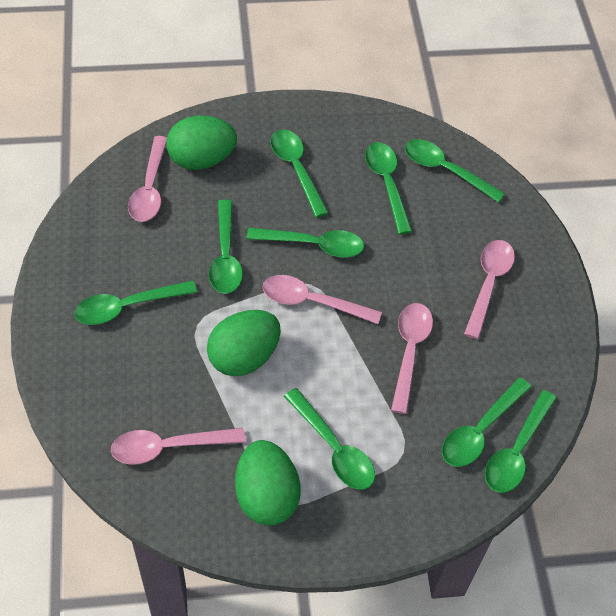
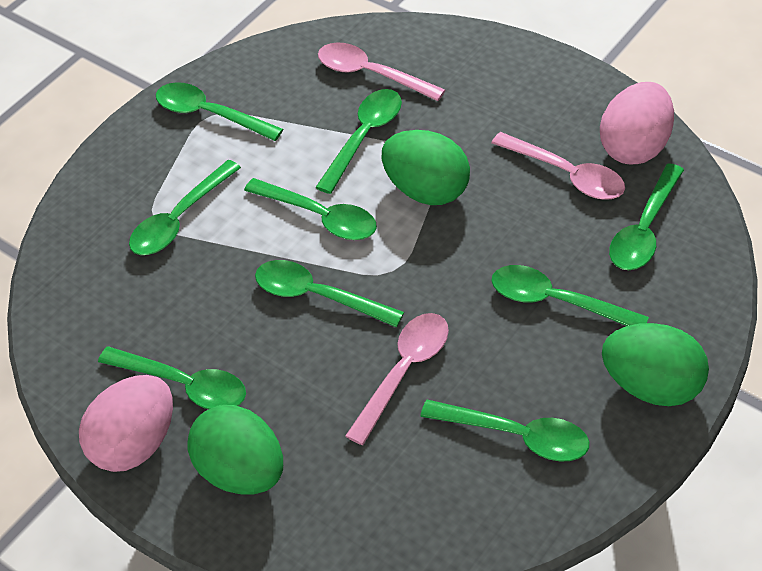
pink egg: 0 -> 2
pink spoon: 5 -> 3

